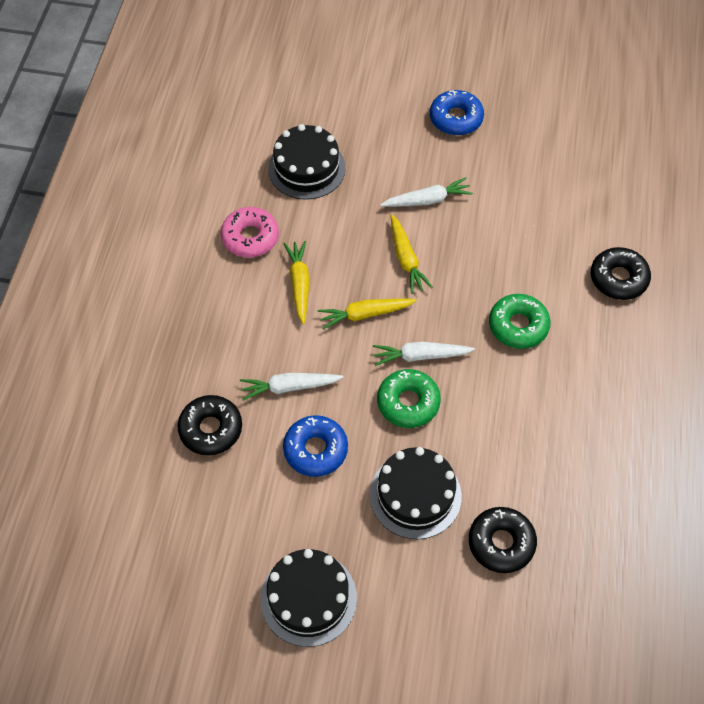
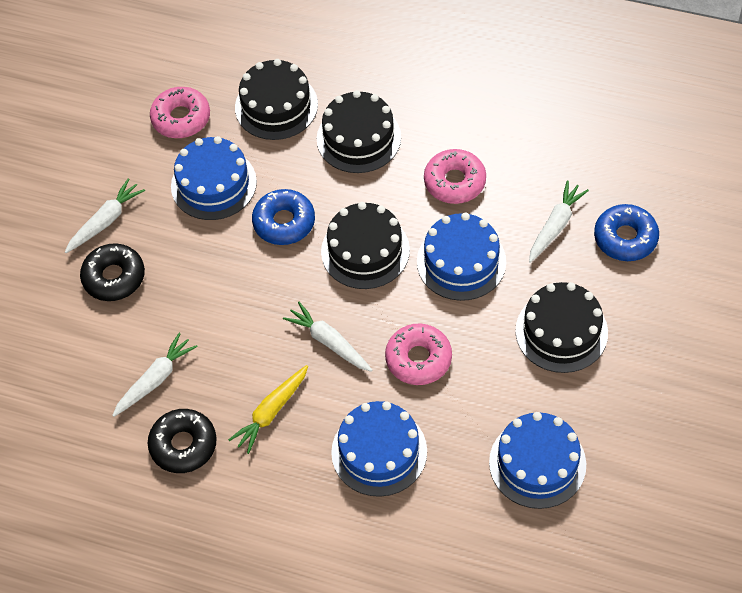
black cake: 3 -> 4
black donut: 3 -> 2
blue cake: 0 -> 4
green donut: 2 -> 0
pink donut: 1 -> 3
white carrot: 3 -> 4
yellow carrot: 3 -> 1

